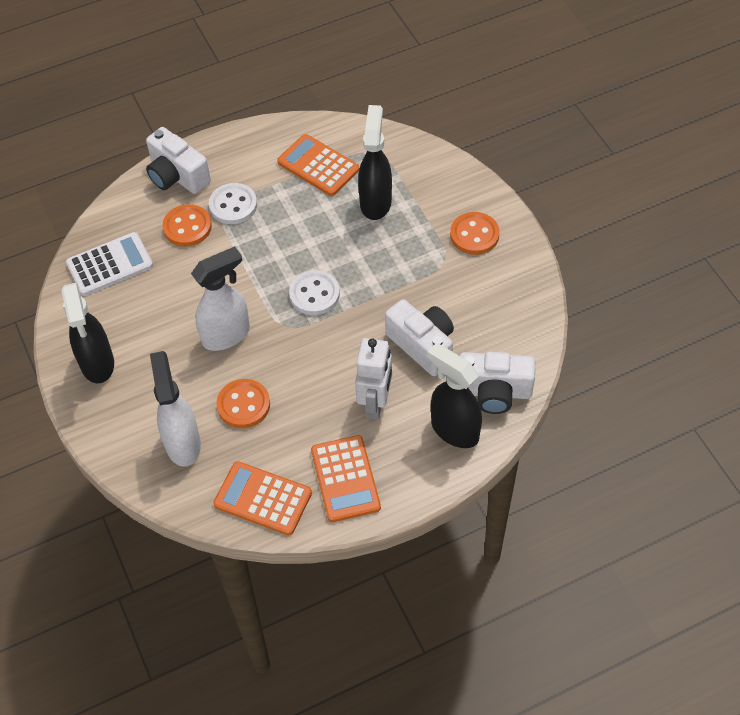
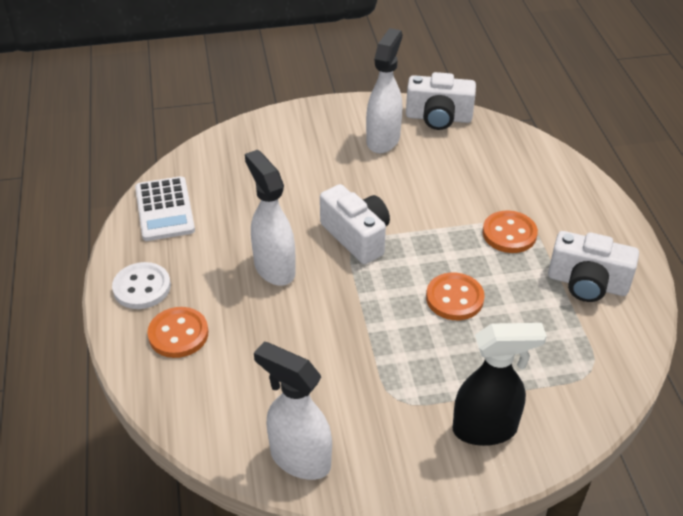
black spray bottle: 3 -> 1
orange calculator: 3 -> 0
white button: 2 -> 1
white robot: 1 -> 0
white spray bottle: 2 -> 3

